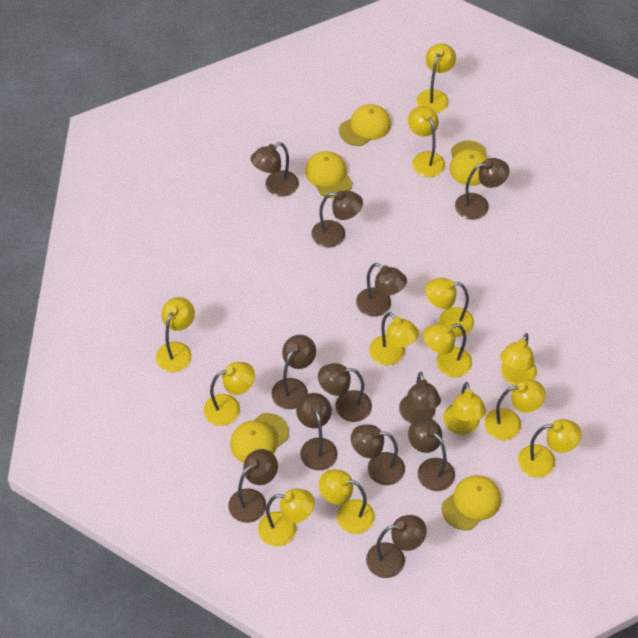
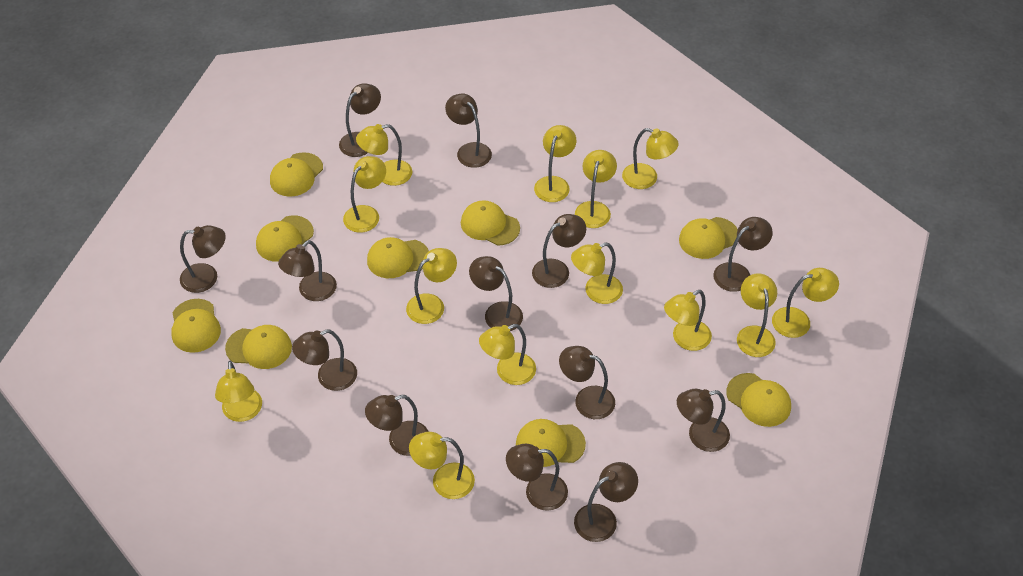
brown lamp: 12 -> 13
yellow cap: 5 -> 9

